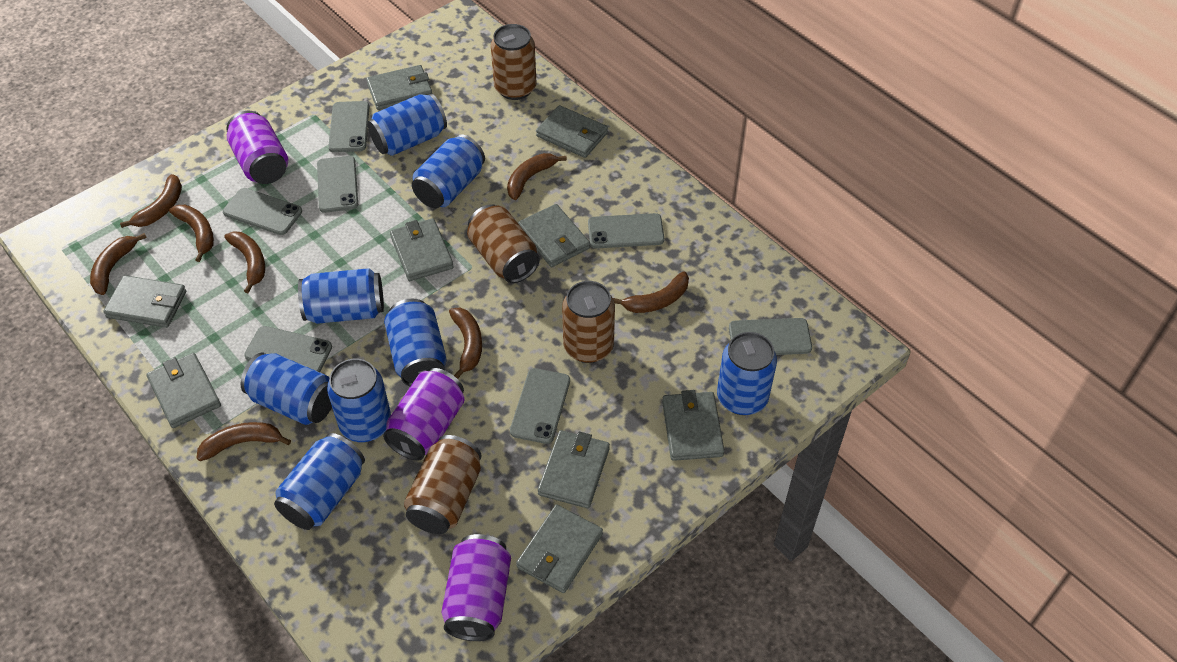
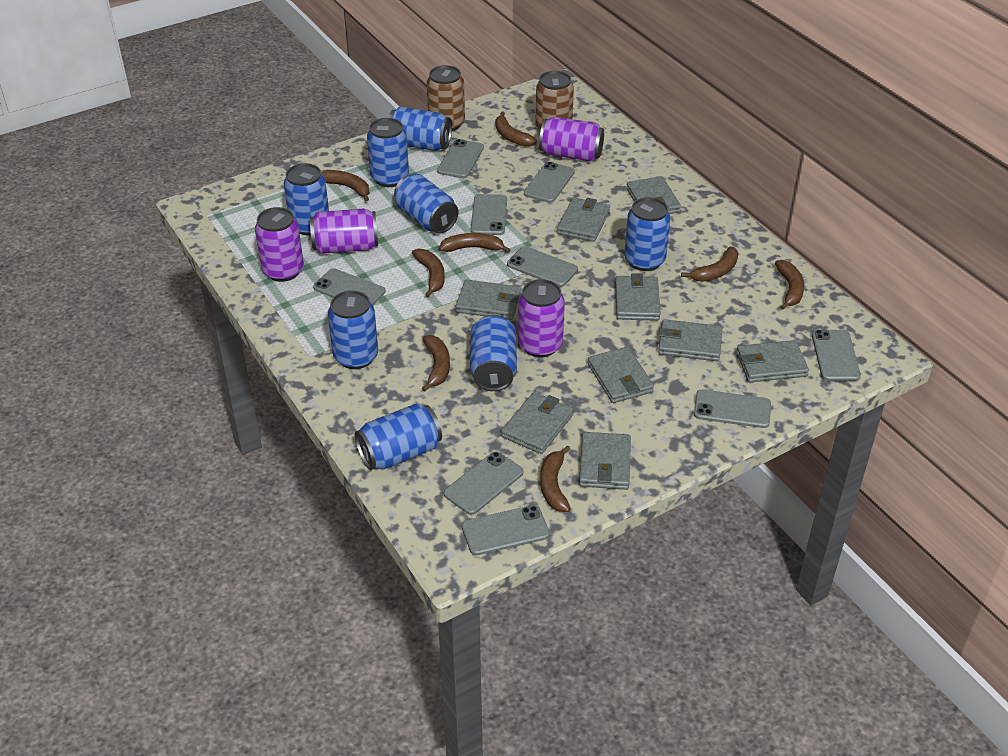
brown can: 4 -> 2
grey phone: 7 -> 9
purple can: 3 -> 4

